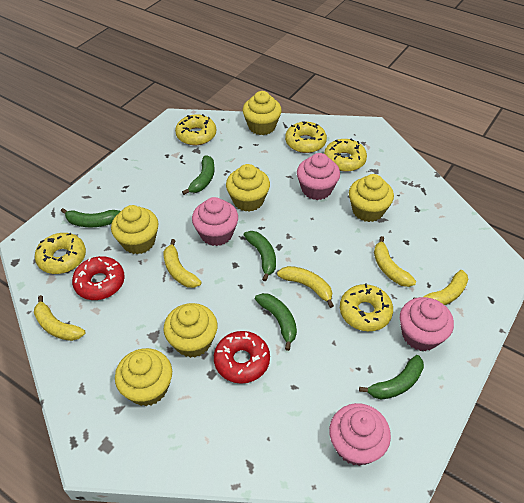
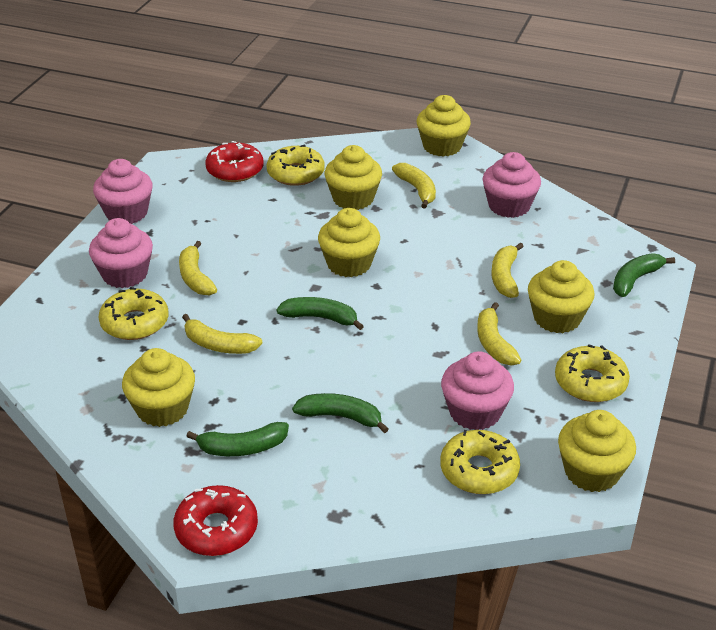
green banana: 5 -> 4
yellow donut: 5 -> 4

